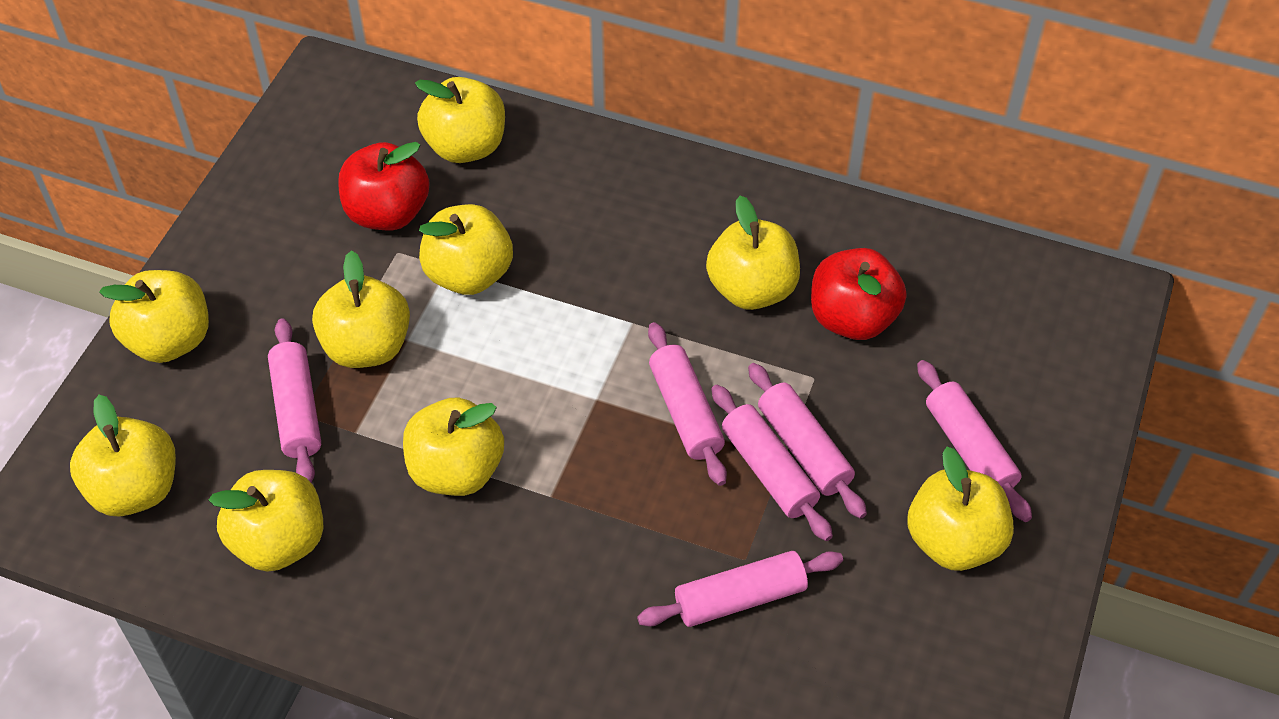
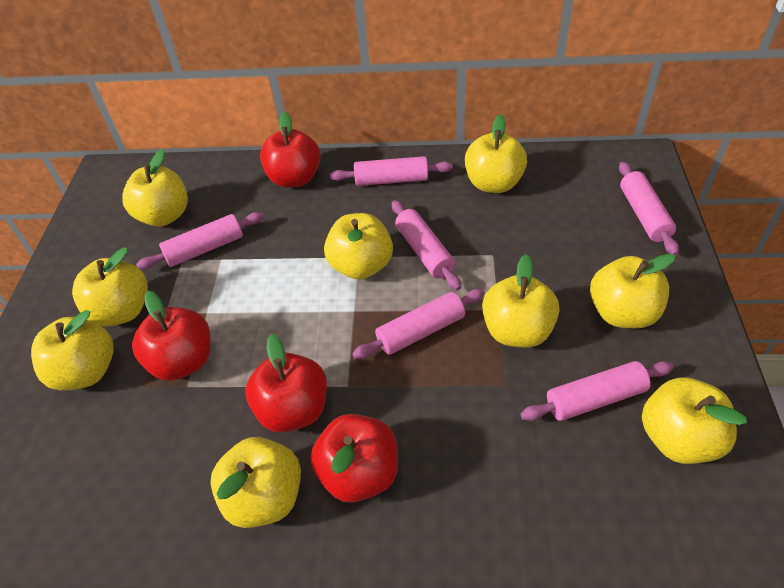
red apple: 2 -> 4

